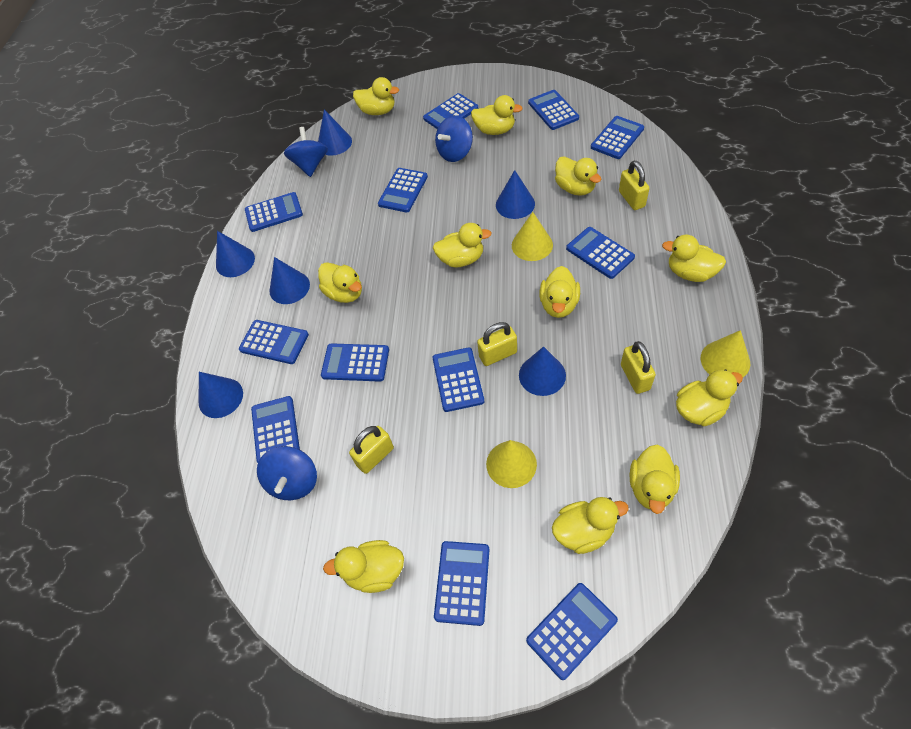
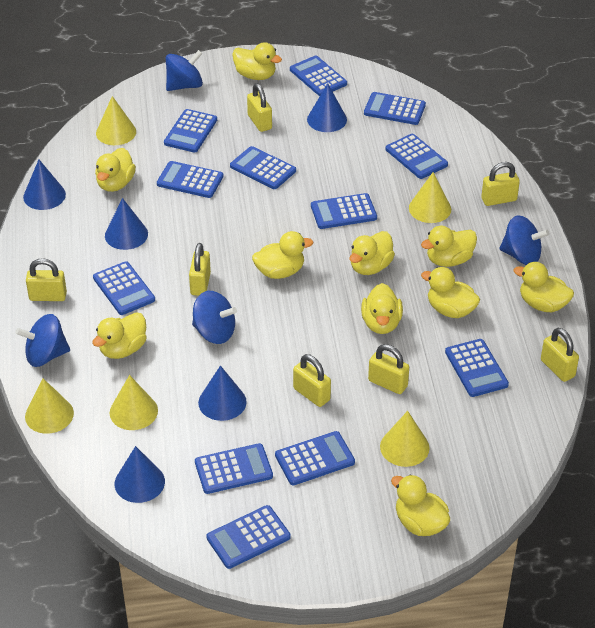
blue cone: 6 -> 5
blue spinning top: 3 -> 4
yellow cone: 3 -> 5
yellow duck: 11 -> 10
yellow padlock: 4 -> 7

